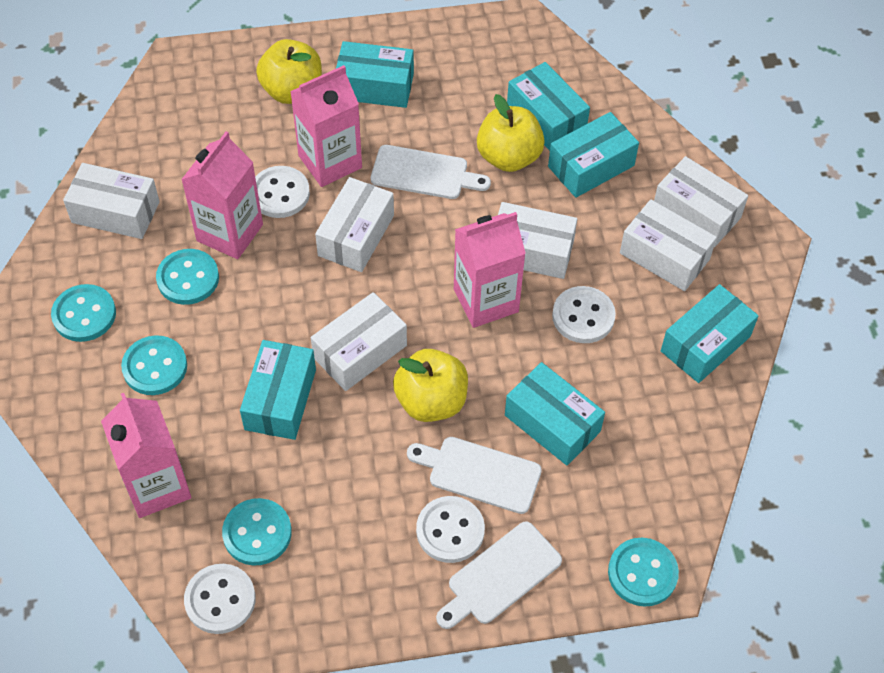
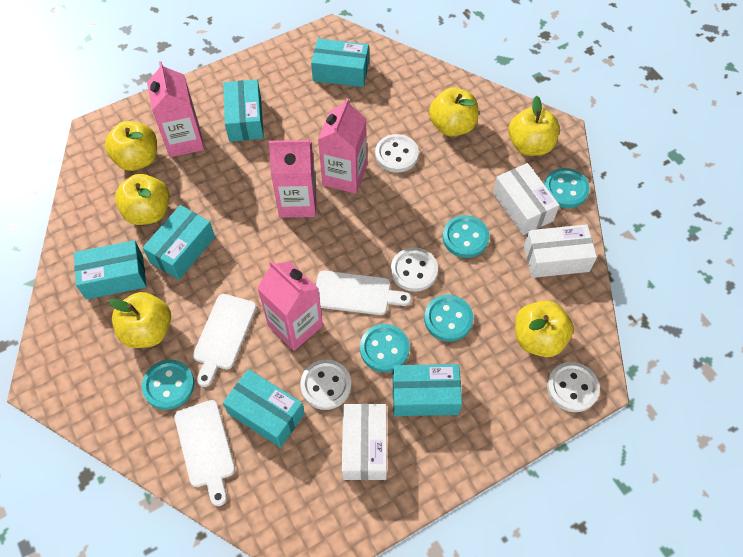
white box: 6 -> 3
yellow apple: 3 -> 6

